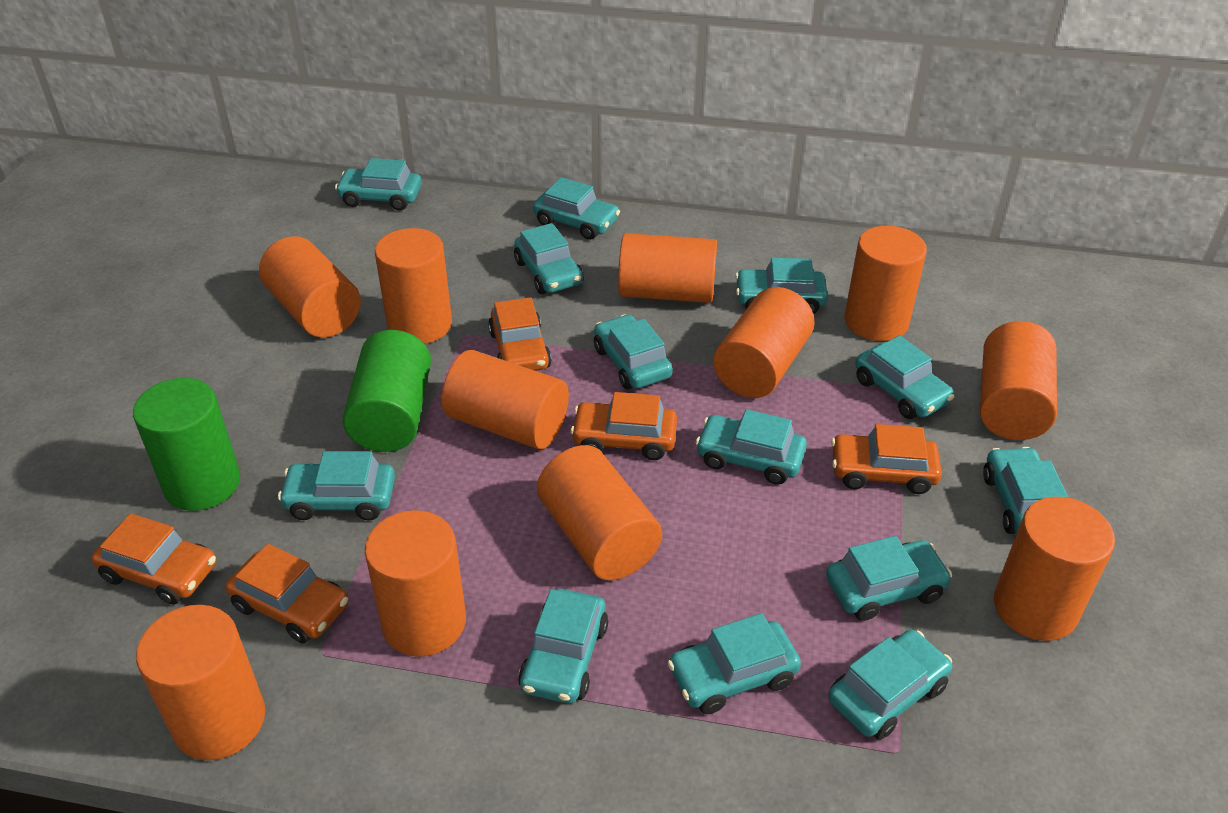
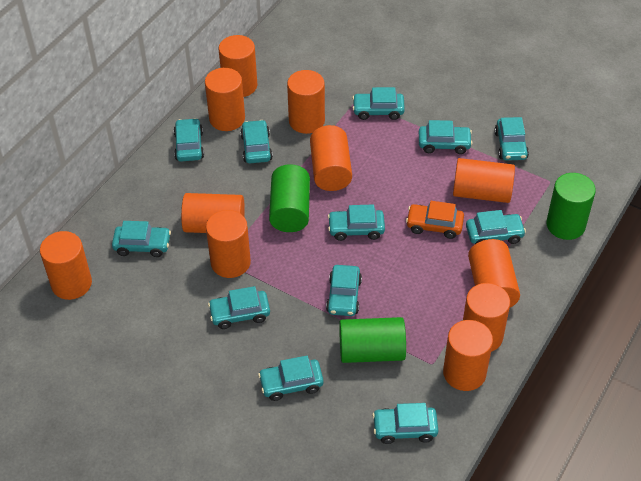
green cylinder: 2 -> 3
orange car: 5 -> 1
turquoise car: 13 -> 12

